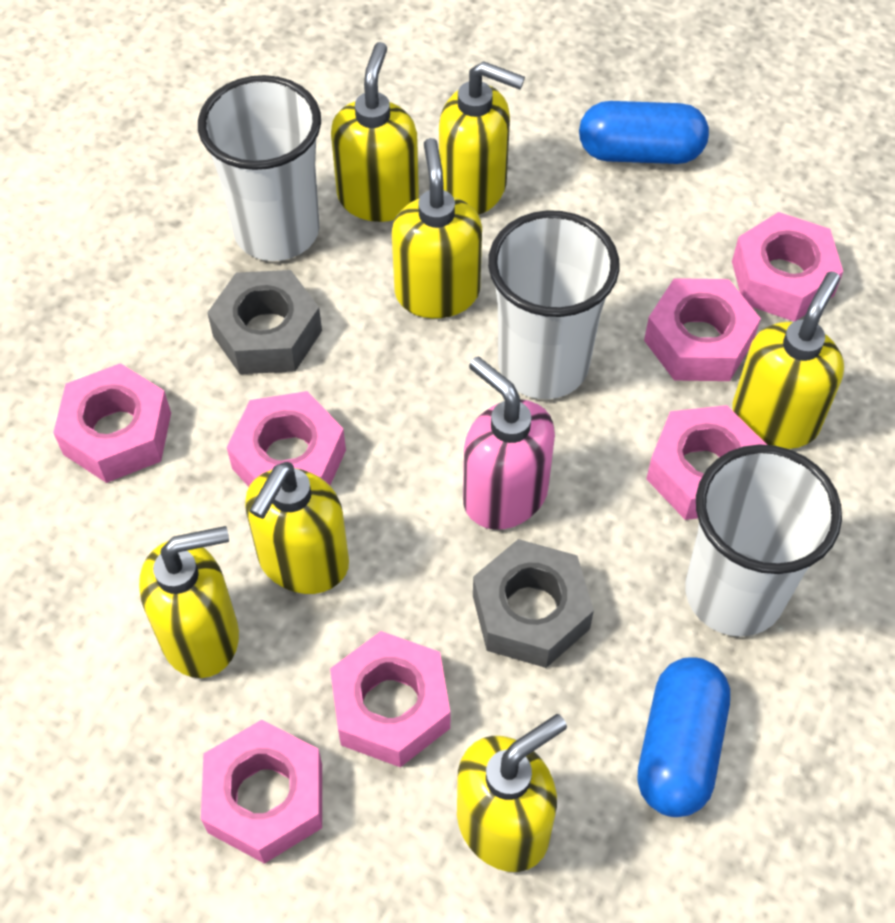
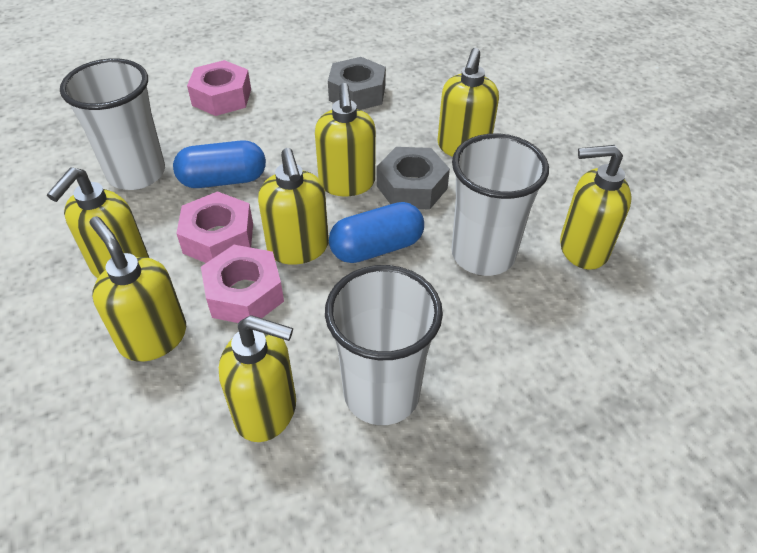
pink nut: 7 -> 3
pink soap dispenser: 1 -> 0

